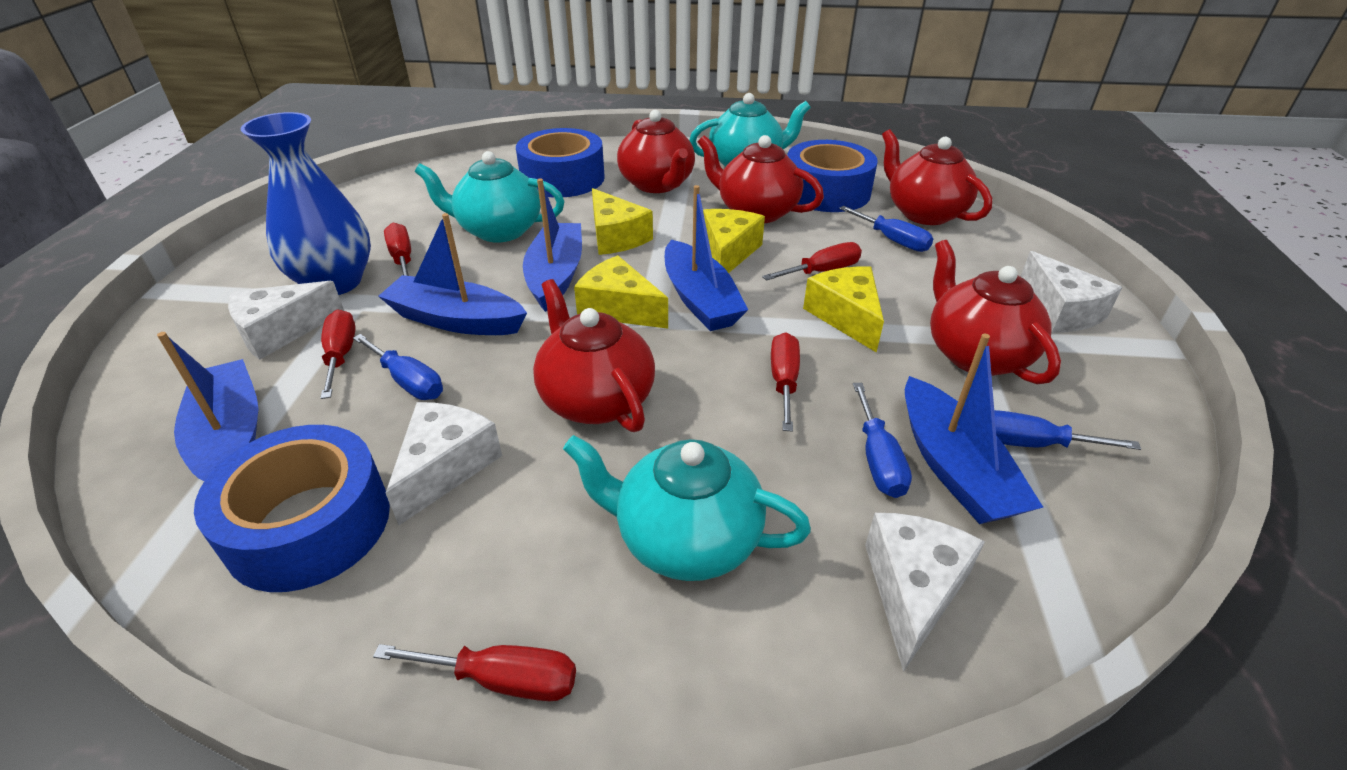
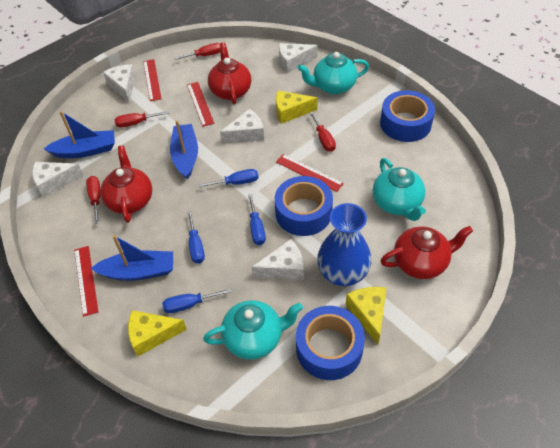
blue boat: 5 -> 3
red ruler: 0 -> 4
red screwdriver: 5 -> 4
red teapot: 5 -> 3
white cheese: 4 -> 5
yellow cheese: 4 -> 3

